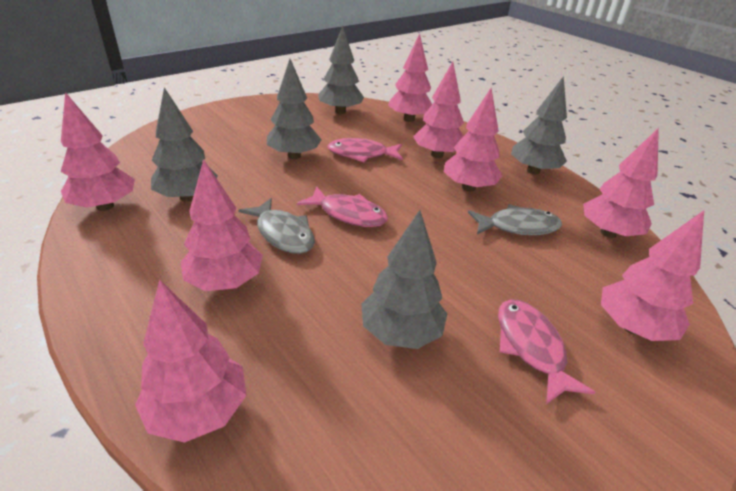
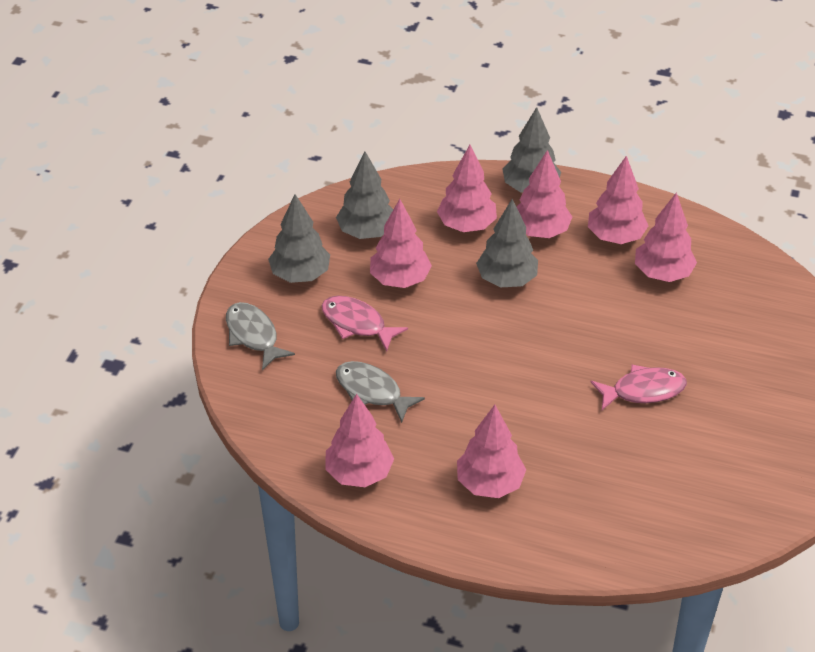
grey tree: 5 -> 4
pink fish: 3 -> 2
pink tree: 8 -> 7

